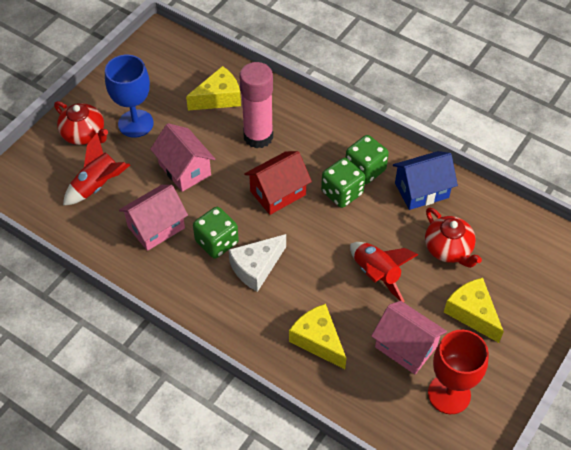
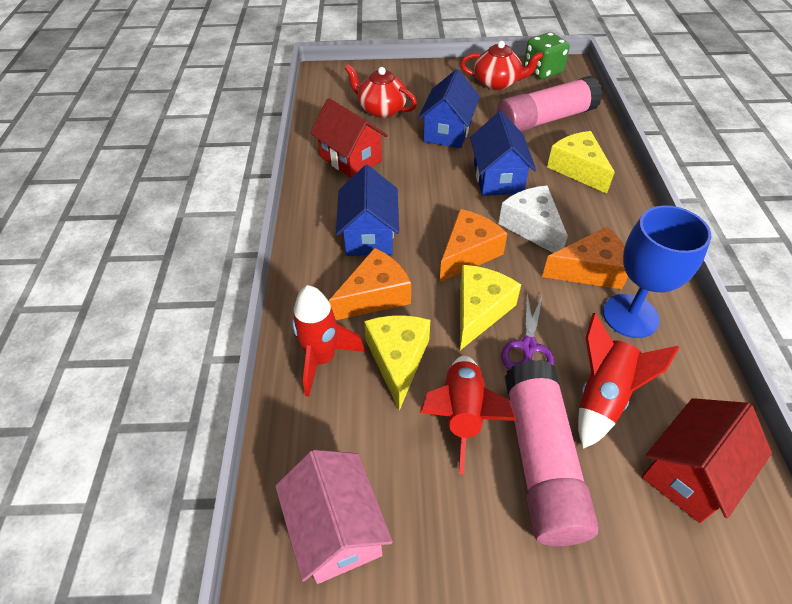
blue house: 1 -> 3
green dice: 3 -> 1
orange cheese: 0 -> 3
pink glue stick: 1 -> 2
pink house: 3 -> 1
purple scissors: 0 -> 1
red goblet: 1 -> 0
red house: 1 -> 2
red rocket: 2 -> 3

